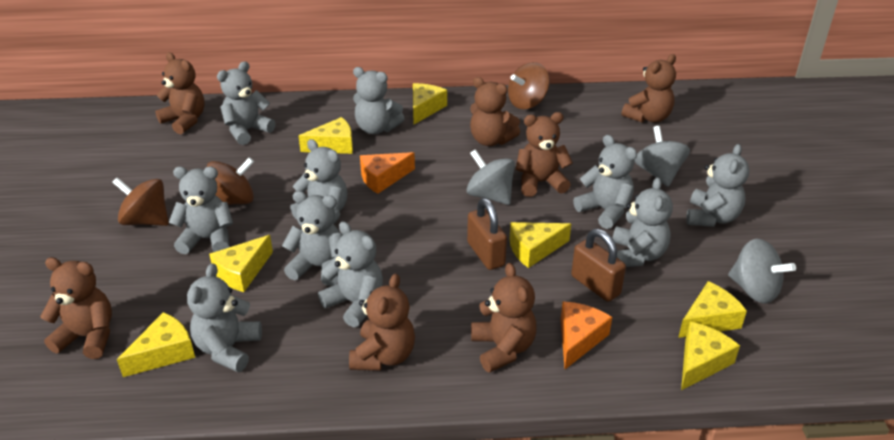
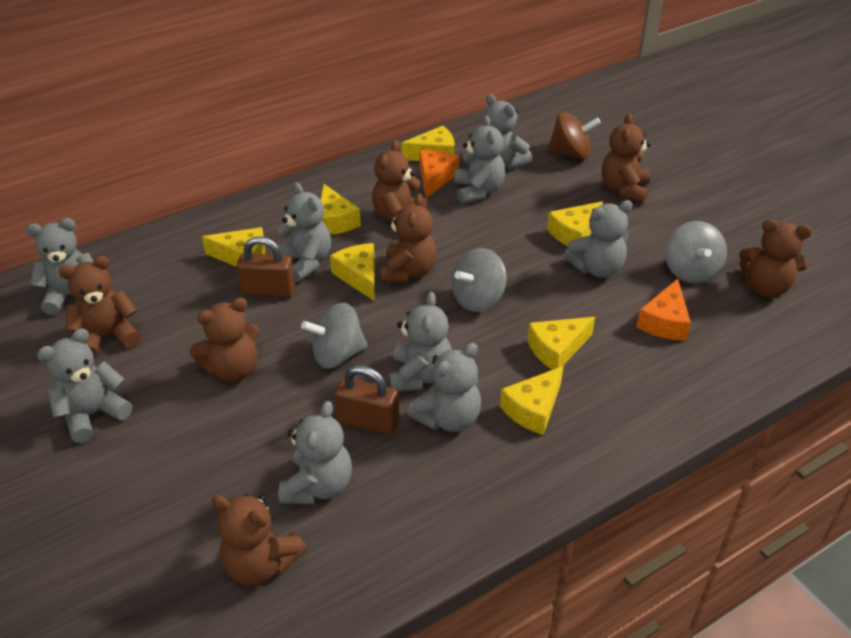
brown spinning top: 3 -> 1
grey teddy bear: 10 -> 9

